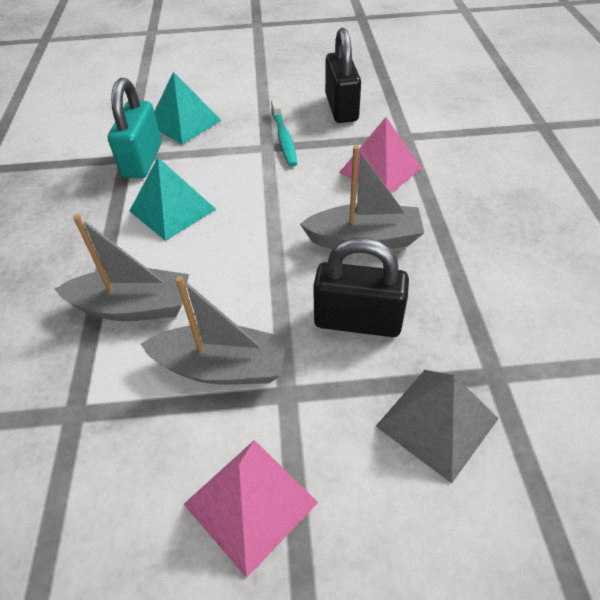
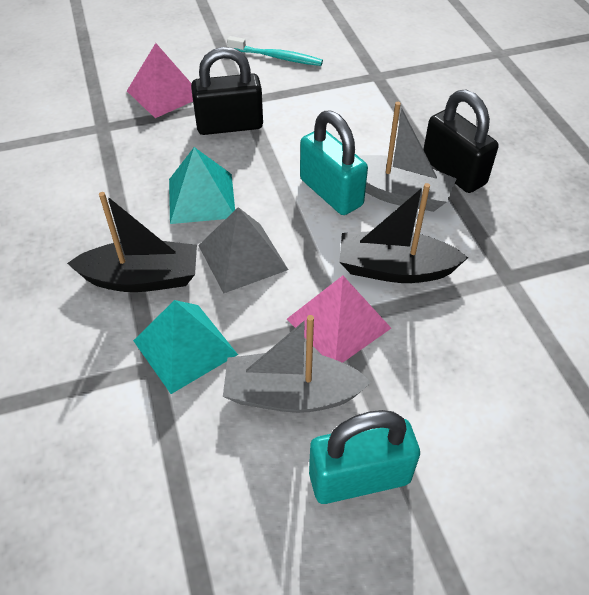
black boat: 0 -> 2
grey boat: 3 -> 2
turquoise padlock: 1 -> 2

